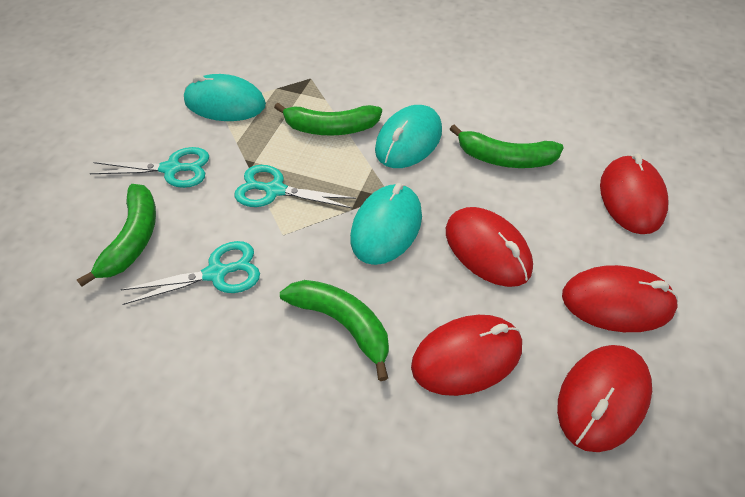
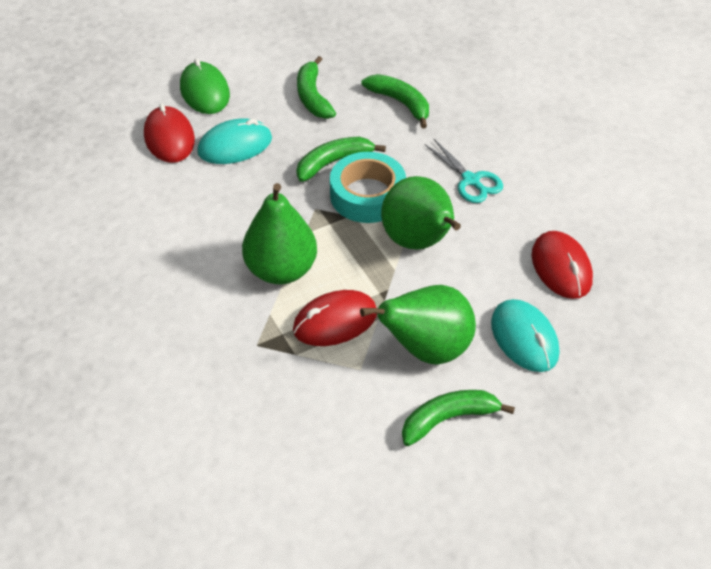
green mouse: 0 -> 1
green pear: 0 -> 3
red mouse: 5 -> 3
turquoise mouse: 3 -> 2
turquoise scissors: 3 -> 1
turquoise tape: 0 -> 1

